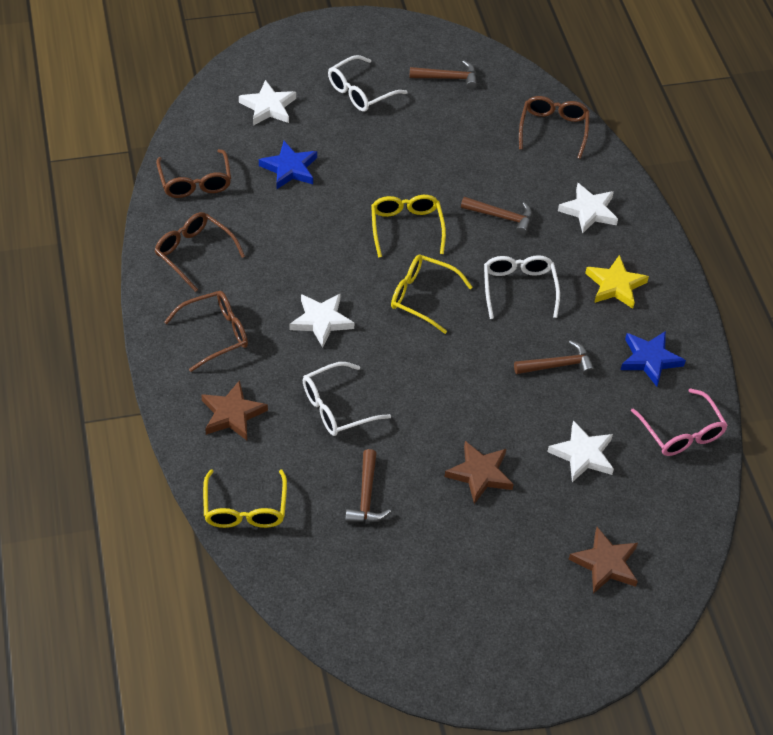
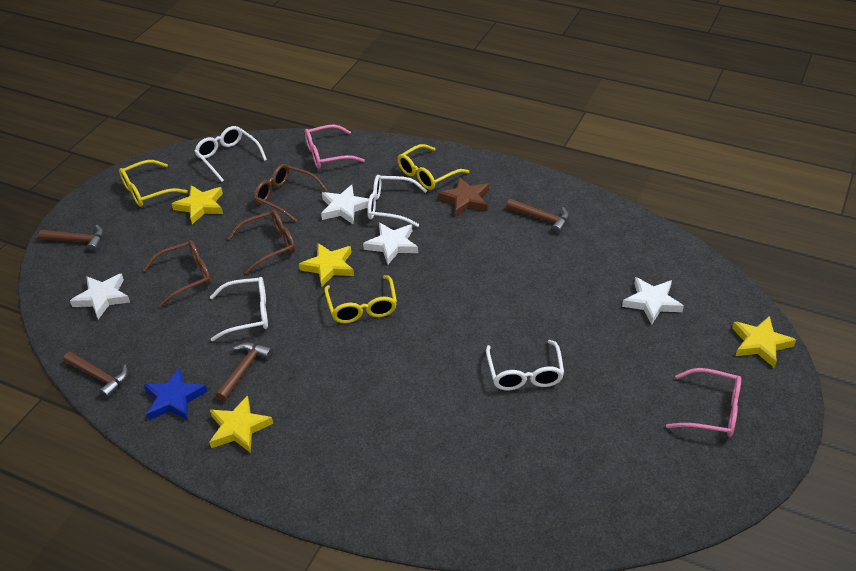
blue star: 2 -> 1
brown glasses: 4 -> 3
brown star: 3 -> 1
pink glasses: 1 -> 2
white glasses: 3 -> 4
yellow star: 1 -> 4

